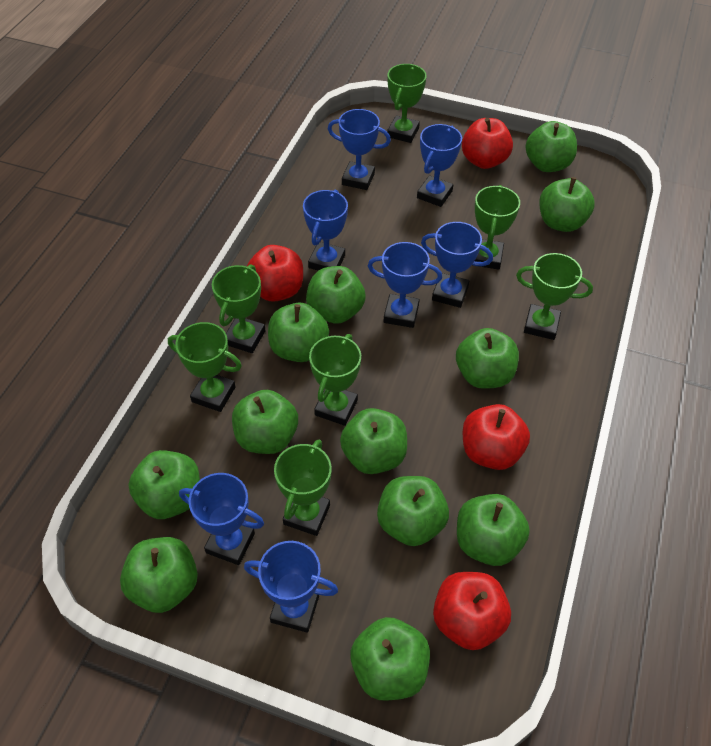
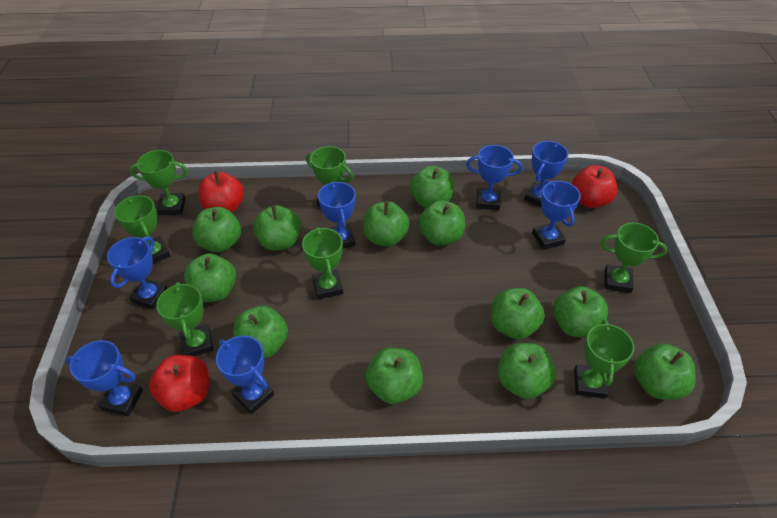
red apple: 4 -> 3

